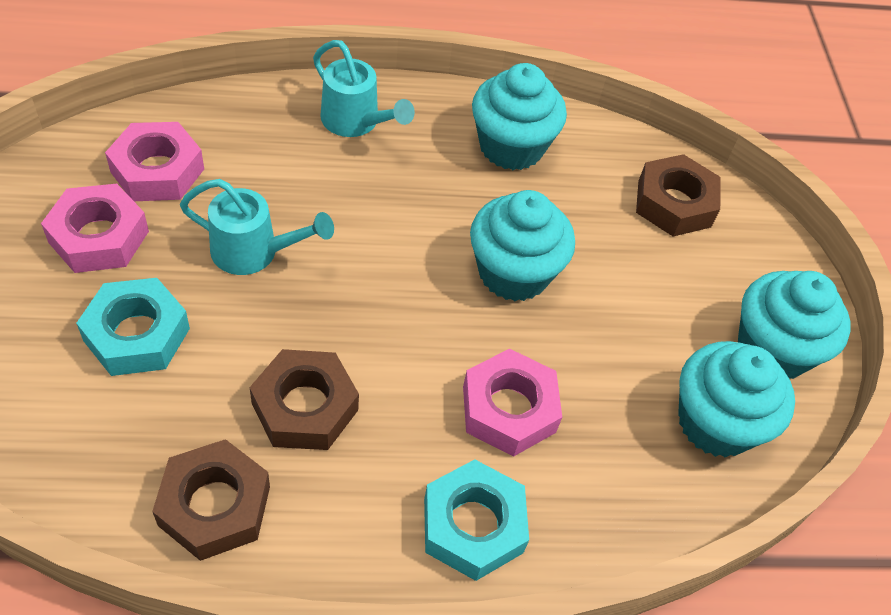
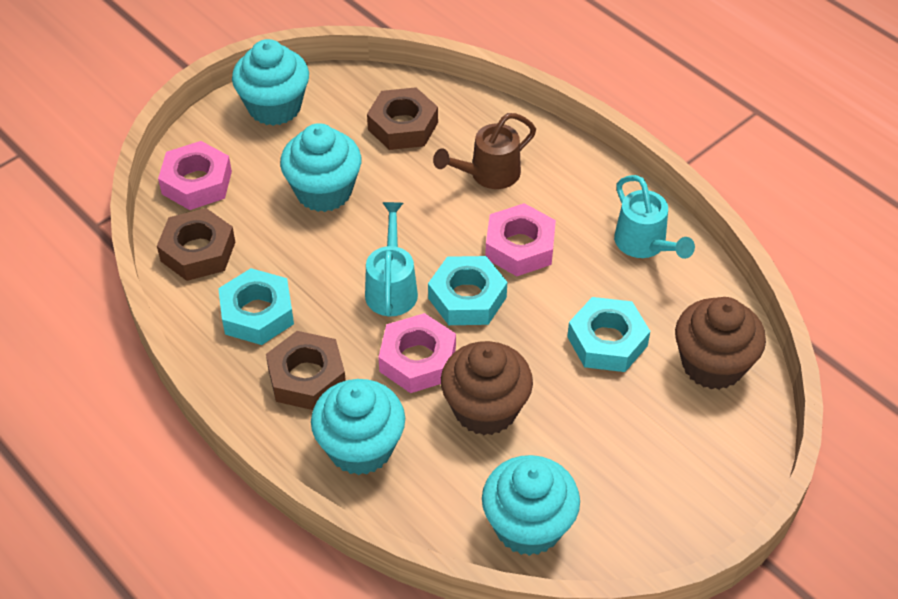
brown cupcake: 0 -> 2
brown watering can: 0 -> 1
turquoise nut: 2 -> 3

